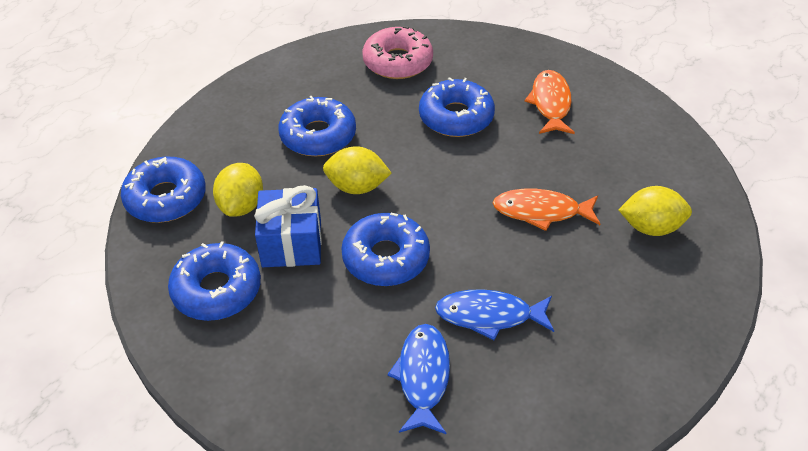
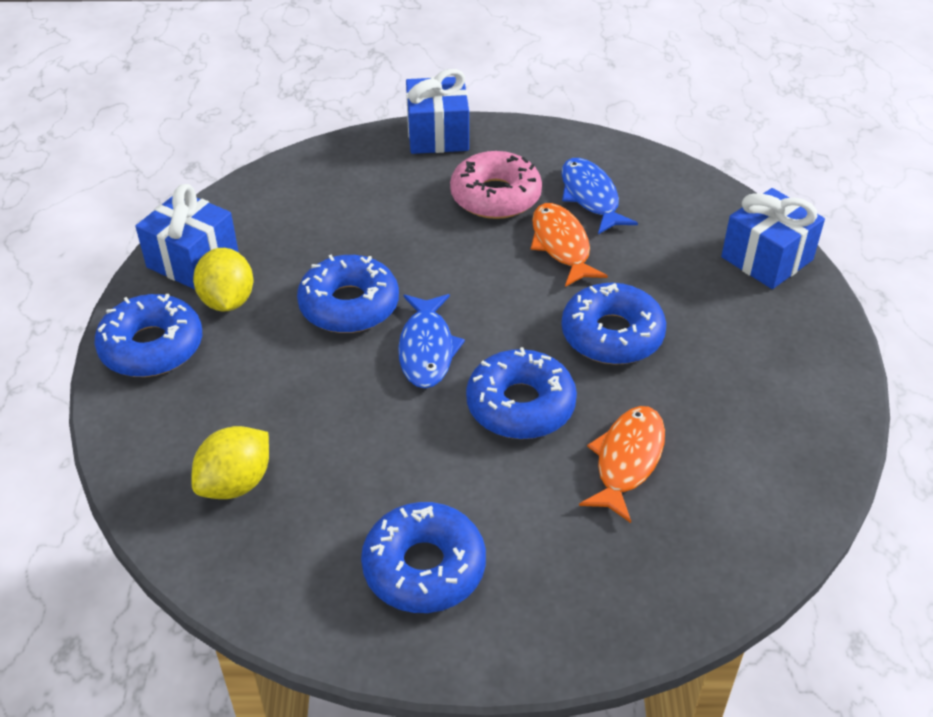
blue gift: 1 -> 3
yellow lemon: 3 -> 2

